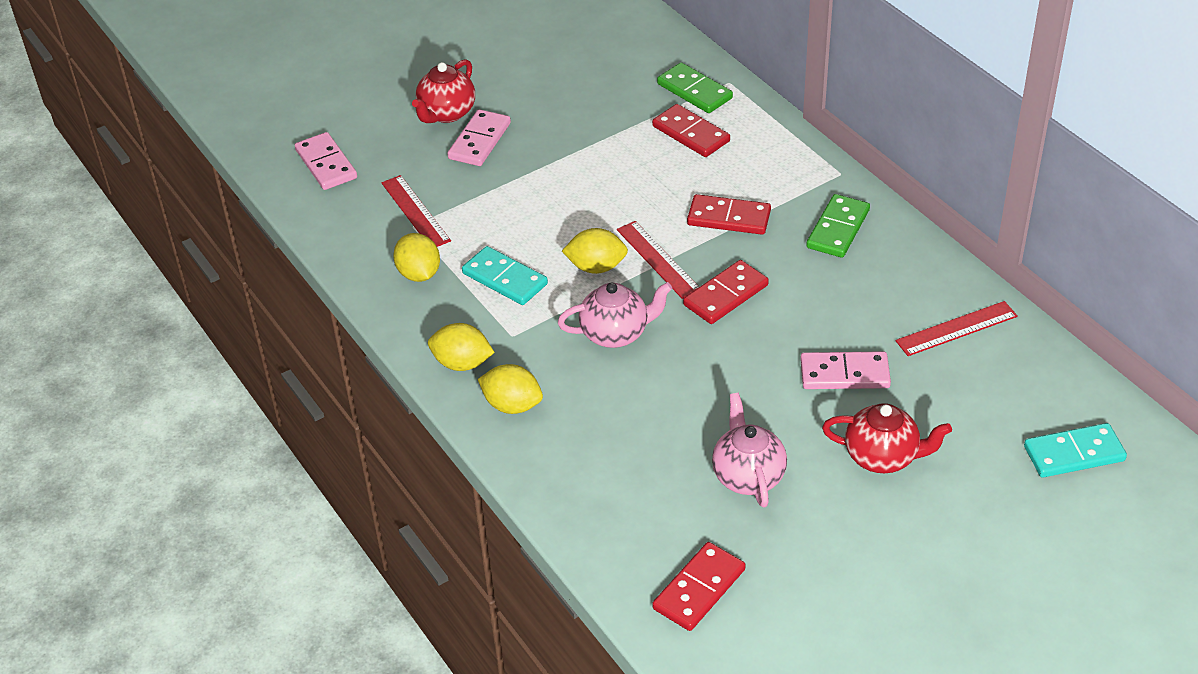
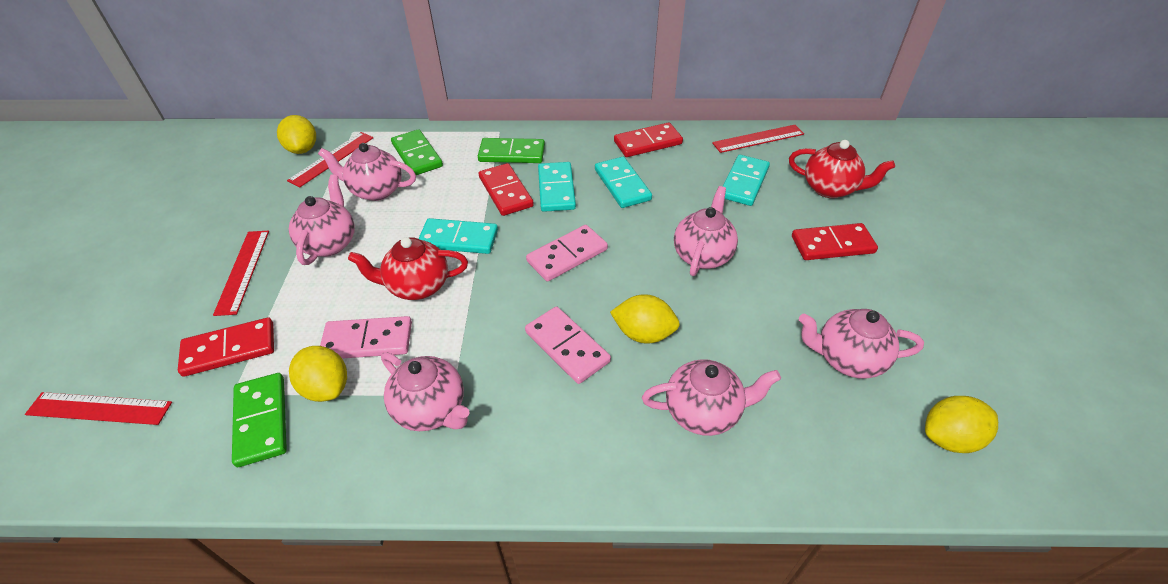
green domino: 2 -> 3
pink teapot: 2 -> 6
red ruler: 3 -> 4
turquoise domino: 2 -> 4

